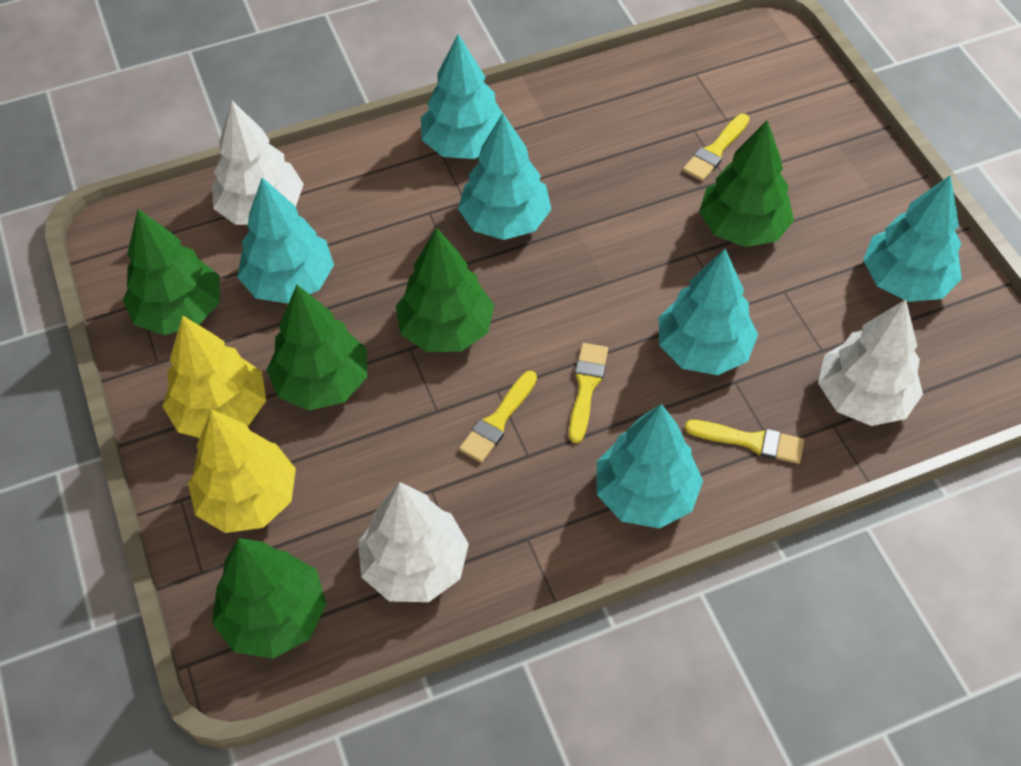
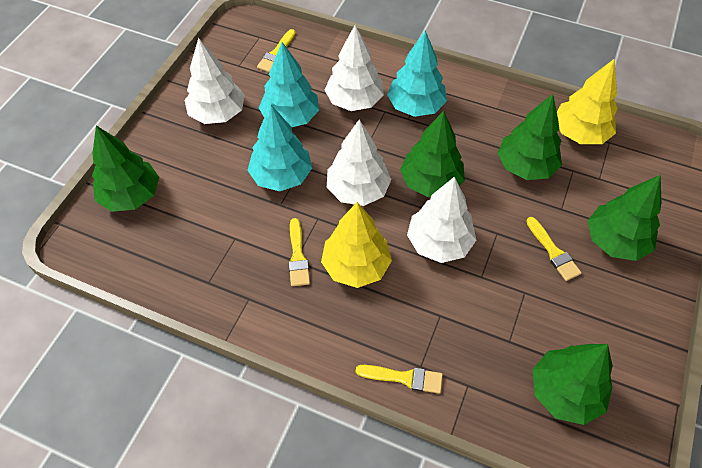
turquoise tree: 6 -> 3
white tree: 3 -> 4

